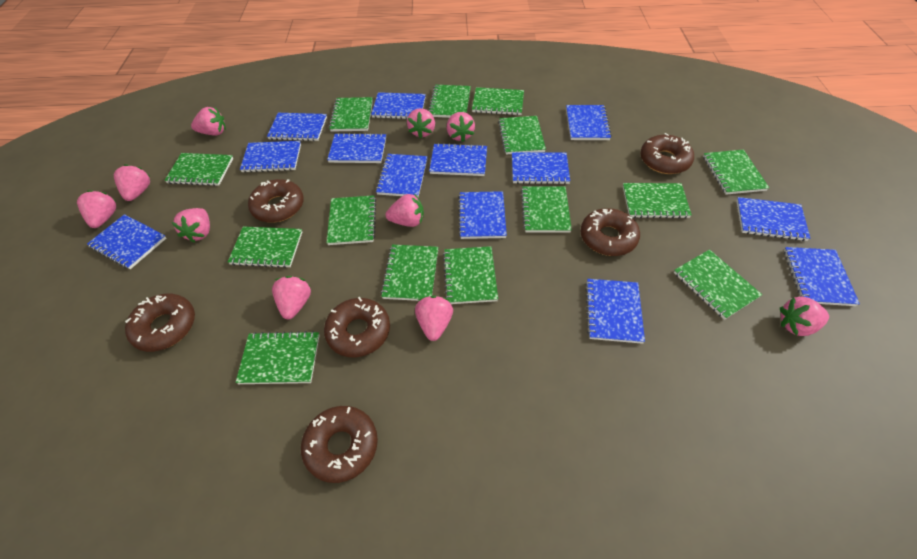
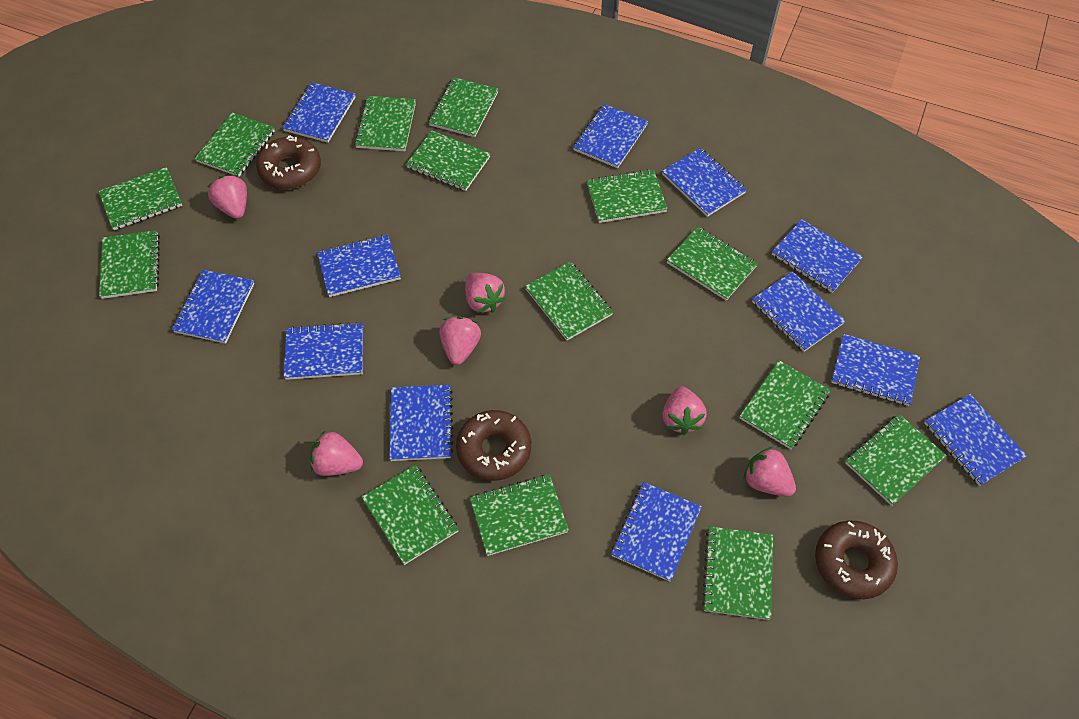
blue notebook: 13 -> 12
brown donut: 6 -> 3
pink strawberry: 10 -> 6

